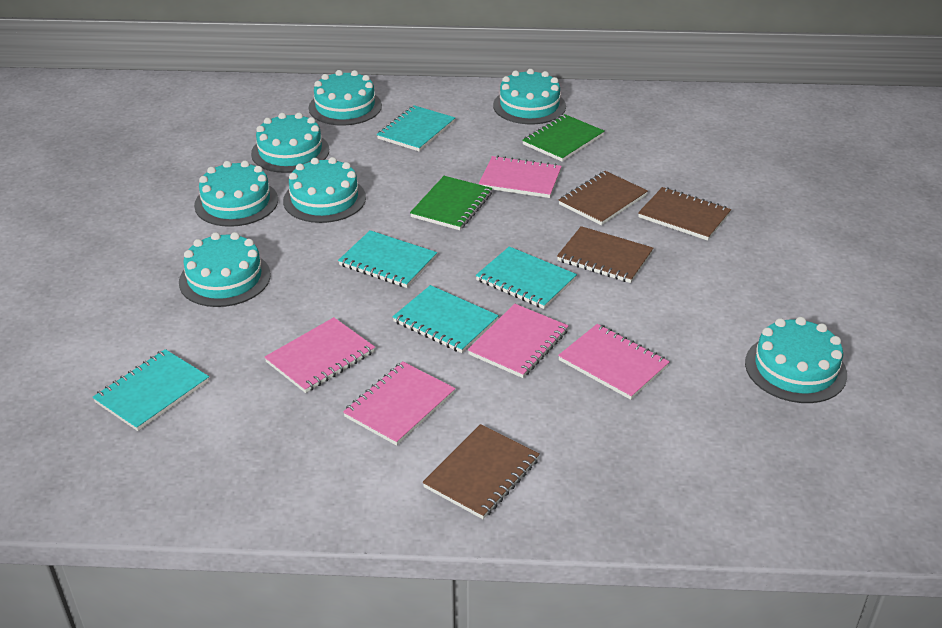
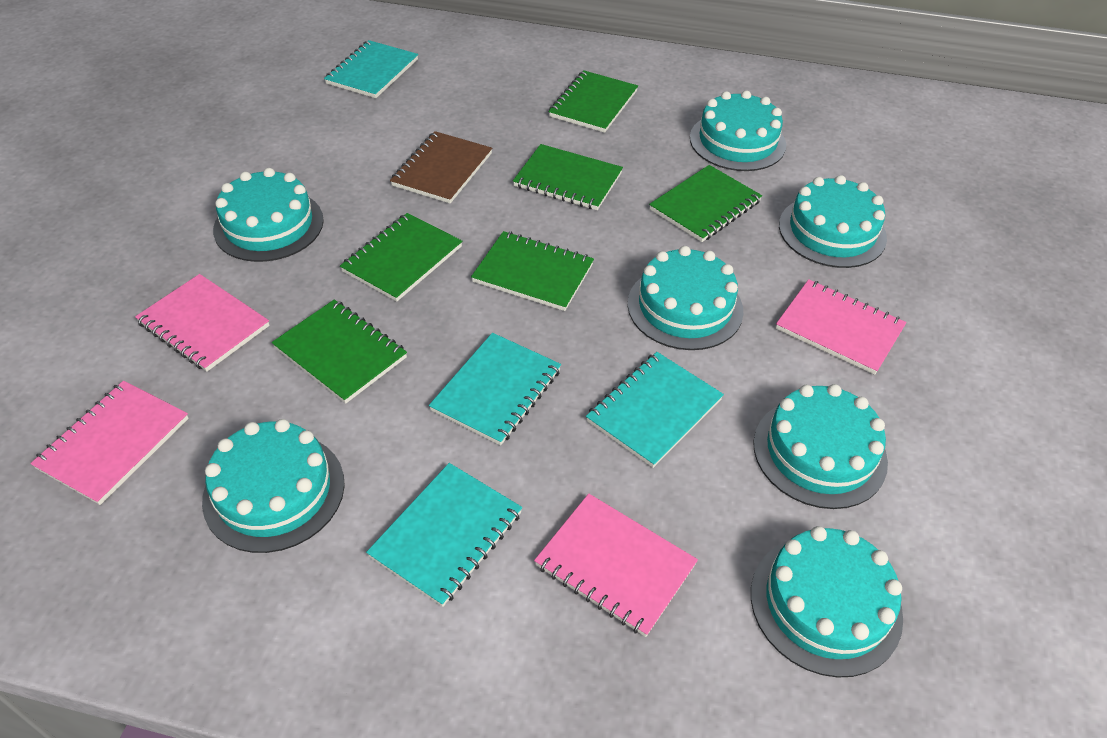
brown notebook: 4 -> 1
green notebook: 2 -> 6
pink notebook: 5 -> 4
turquoise notebook: 5 -> 4

